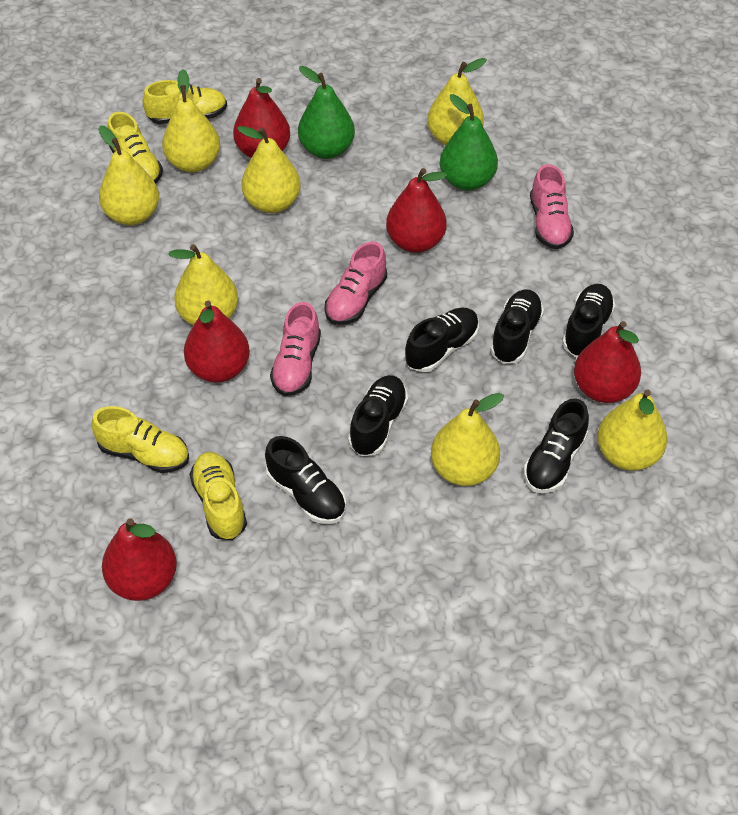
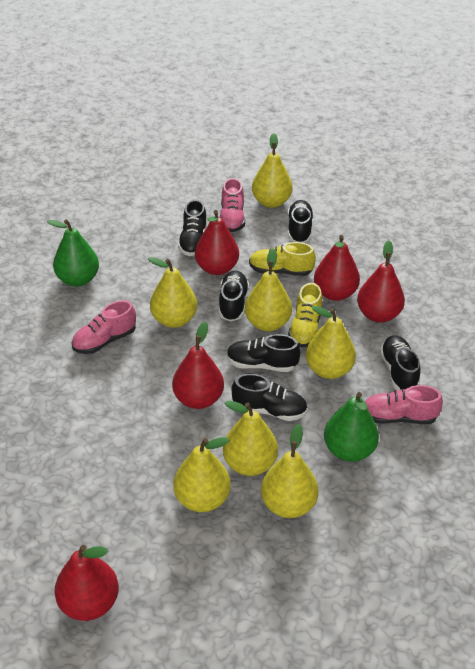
yellow shoe: 4 -> 2

